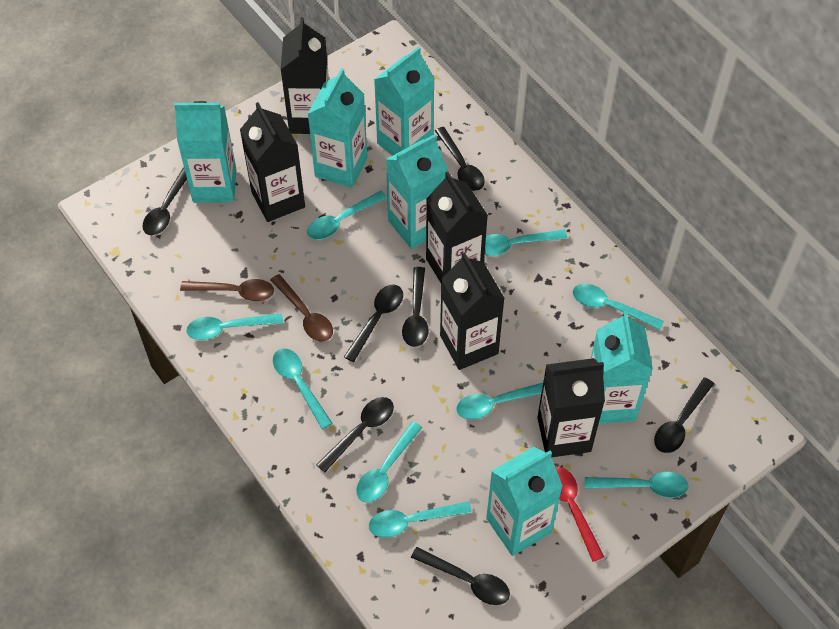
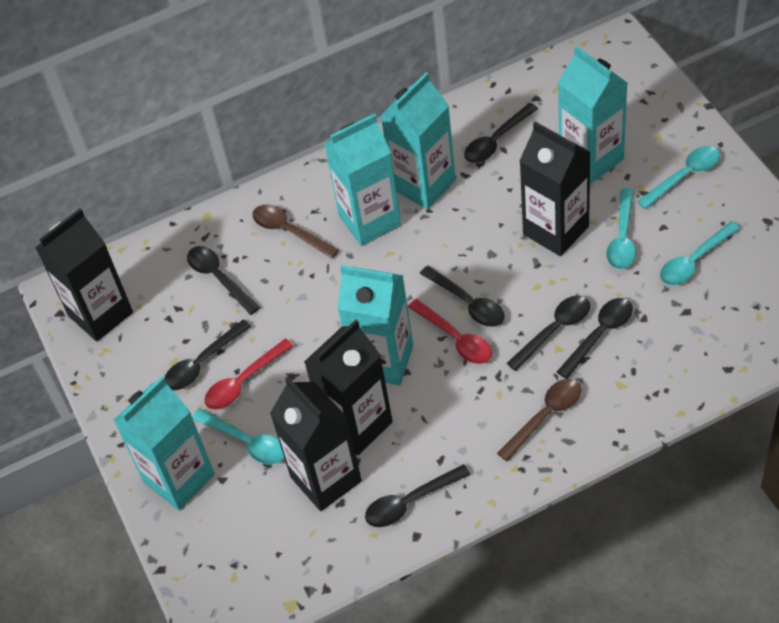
black carton: 5 -> 4
red spoon: 1 -> 2
turquoise carton: 6 -> 5
turquoise spoon: 9 -> 4

